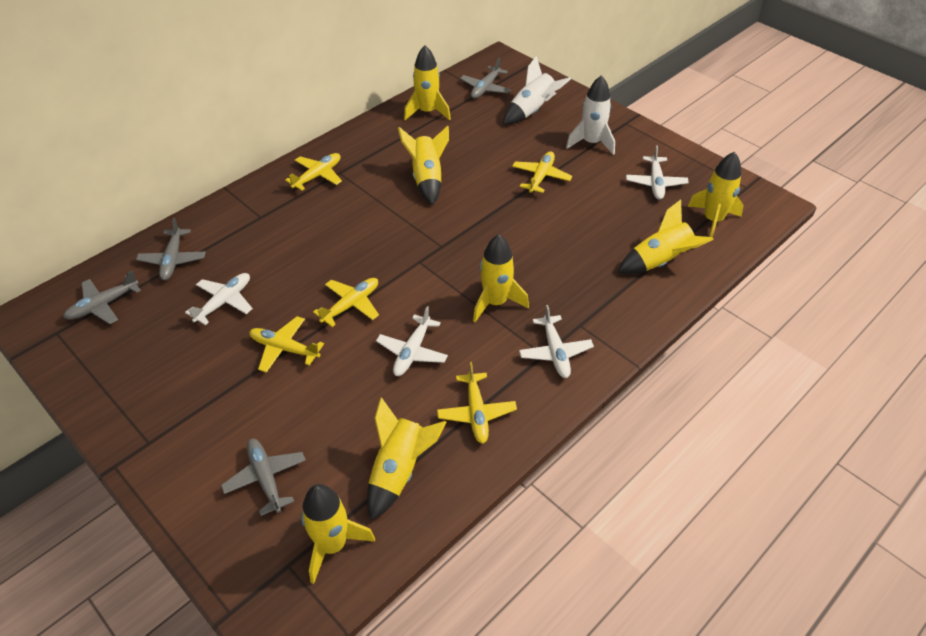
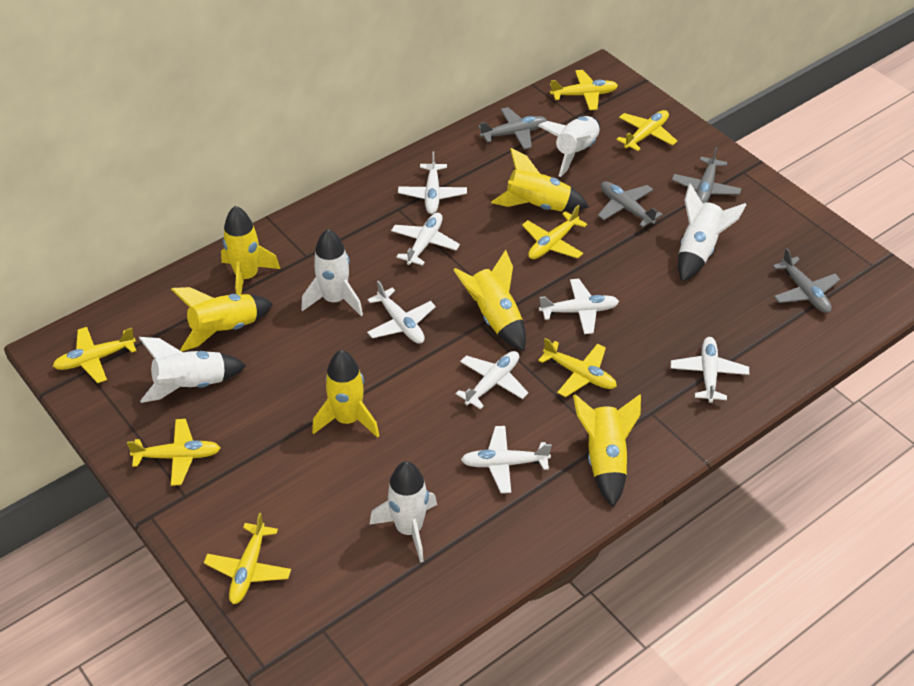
white plane: 4 -> 7
white rocket: 2 -> 5
yellow plane: 5 -> 7
yellow rocket: 7 -> 6

